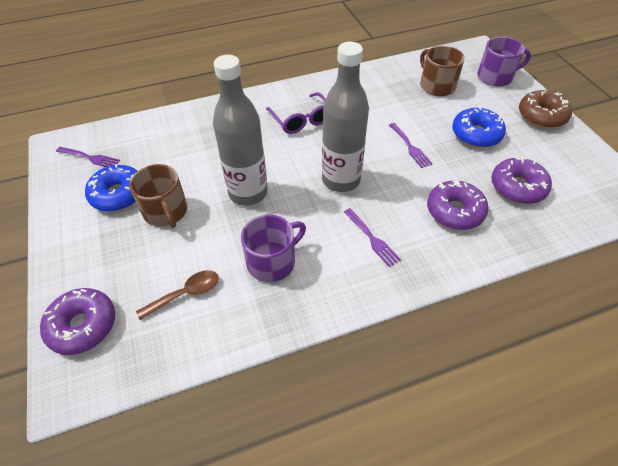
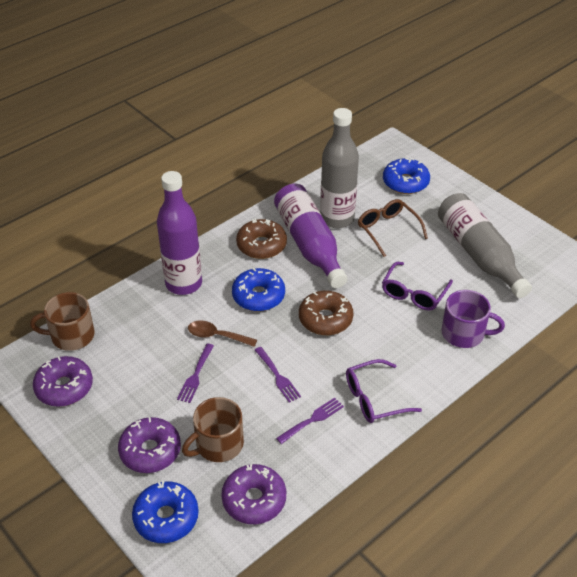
blue donut: 2 -> 3
brown donut: 1 -> 2
brown glasses: 0 -> 1
purple bottle: 0 -> 2
purple glasses: 1 -> 2
purple mug: 2 -> 1

